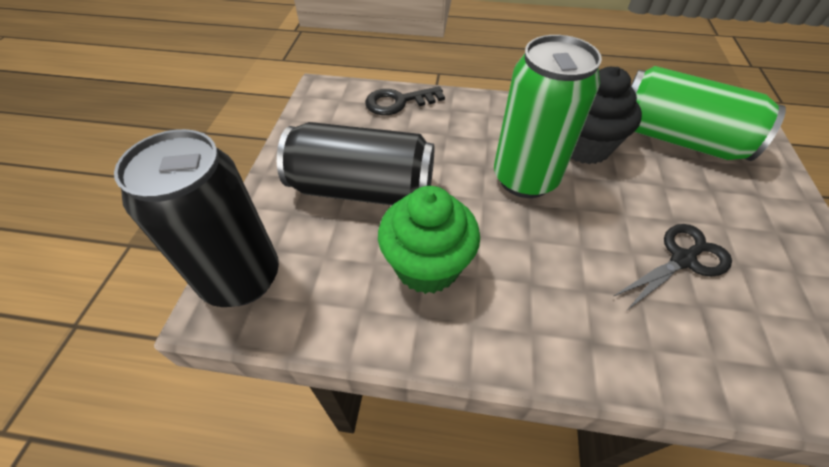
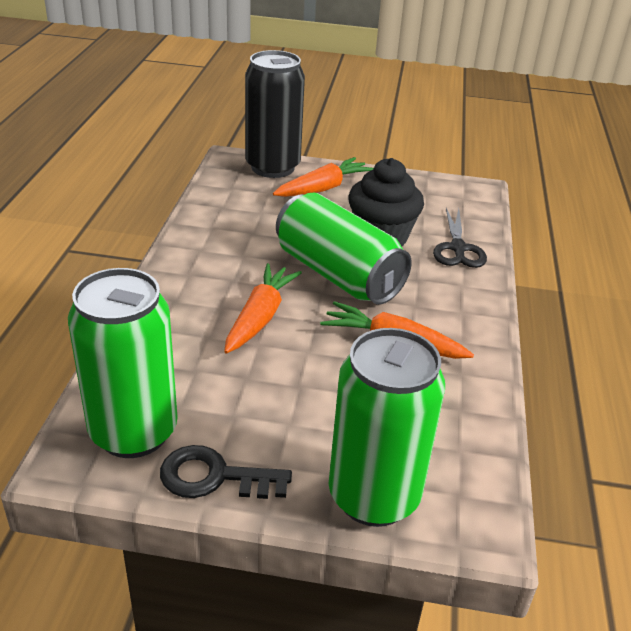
black can: 2 -> 1
green can: 2 -> 3
green cupcake: 1 -> 0
orange carrot: 0 -> 3

